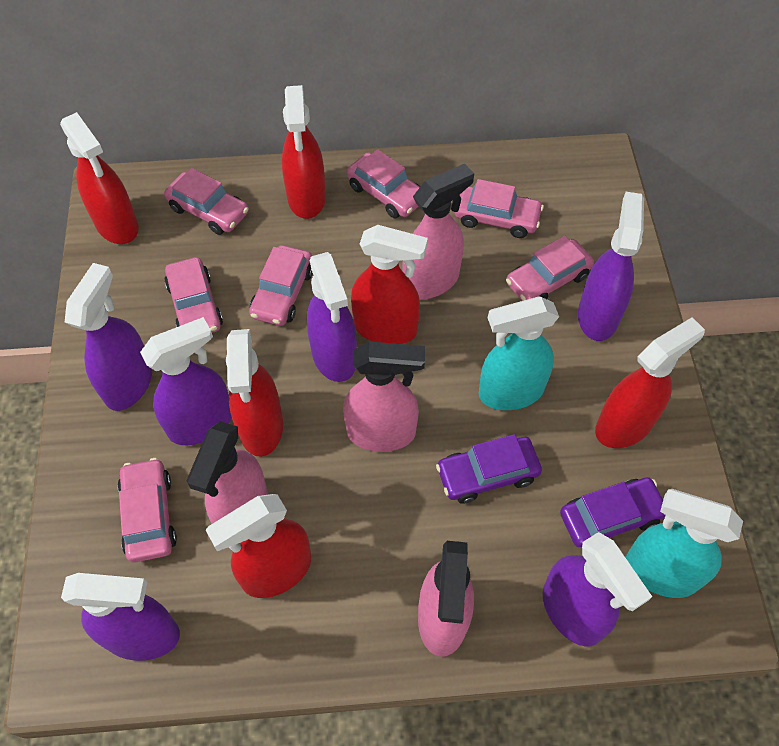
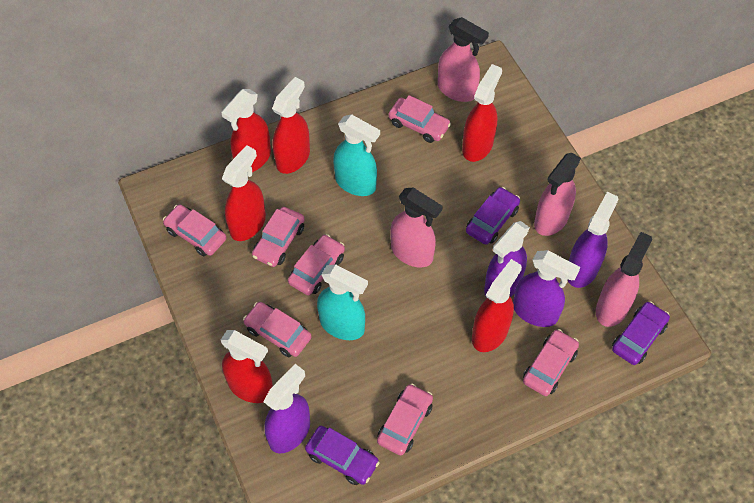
purple car: 2 -> 3
purple spray bottle: 6 -> 4

